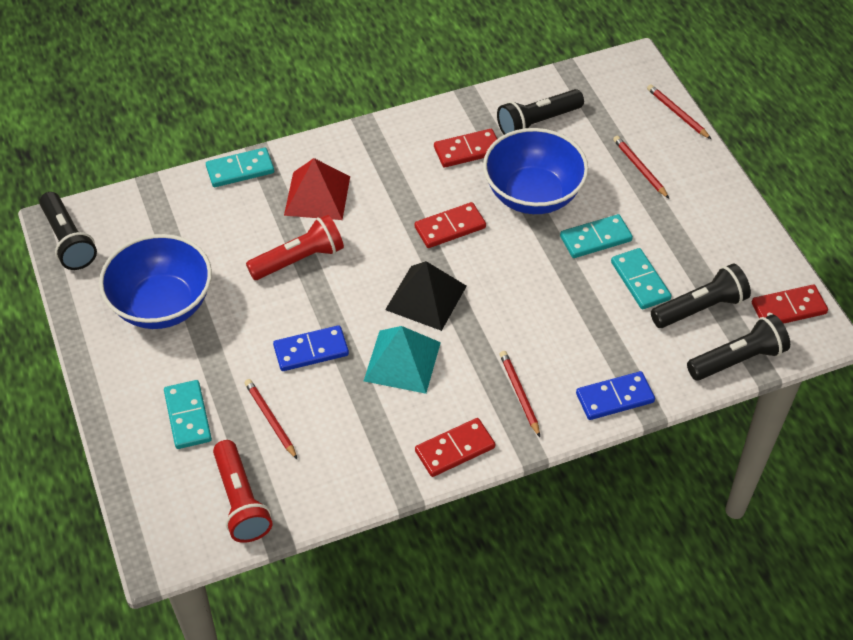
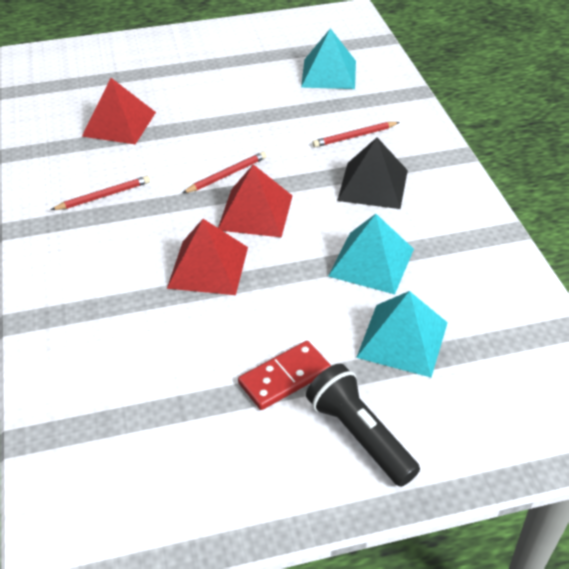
black flashlight: 4 -> 1
blue bowl: 2 -> 0
blue domino: 2 -> 0
red domino: 4 -> 1
red flashlight: 2 -> 0
red pencil: 4 -> 3
red pyramid: 1 -> 3
turquoise domino: 4 -> 0
turquoise pyramid: 1 -> 3

